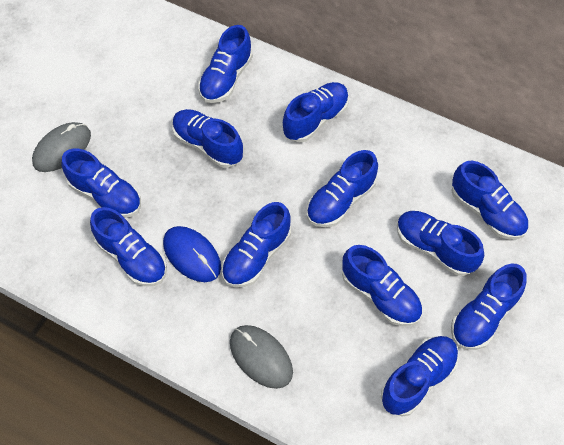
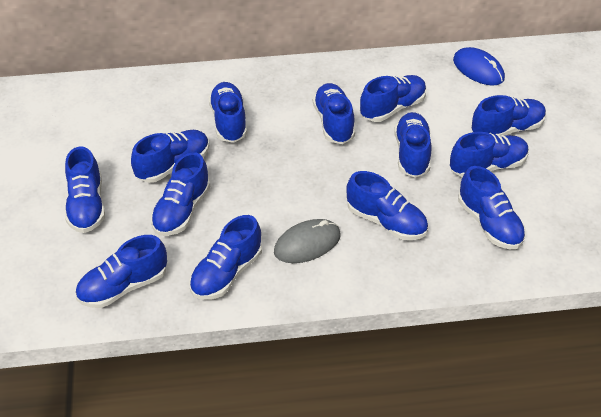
blue shoe: 12 -> 13
grey mouse: 2 -> 1

